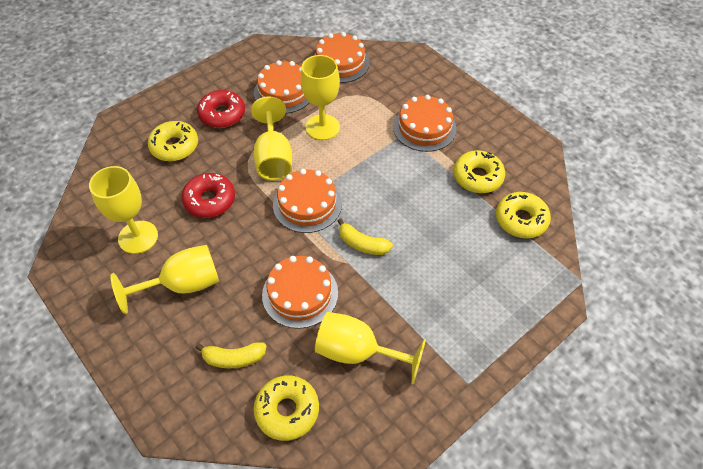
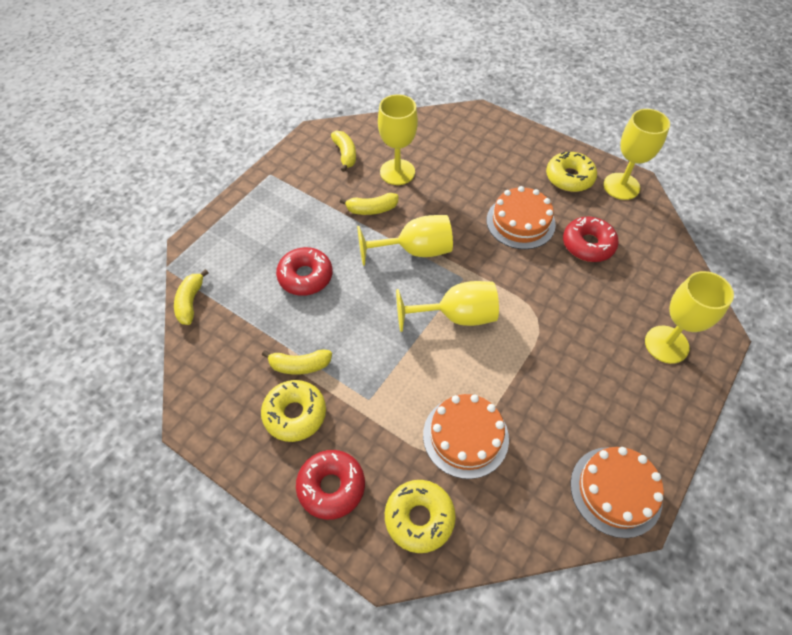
orange cake: 5 -> 3
red donut: 2 -> 3
yellow banana: 2 -> 4
yellow donut: 4 -> 3

